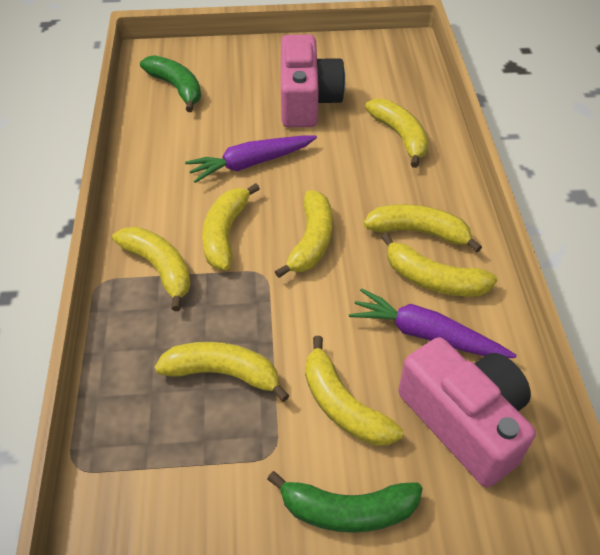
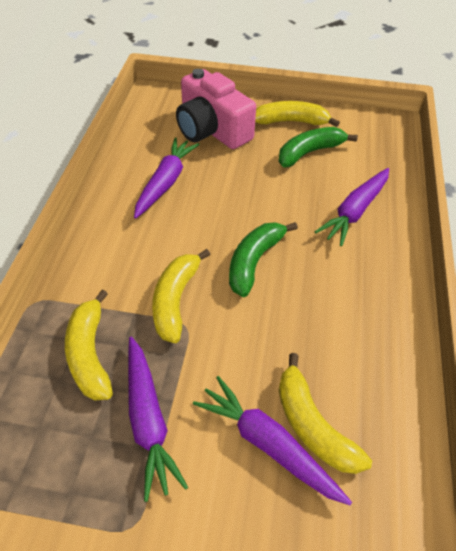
pink camera: 2 -> 1
purple carrot: 2 -> 4
yellow banana: 8 -> 4

